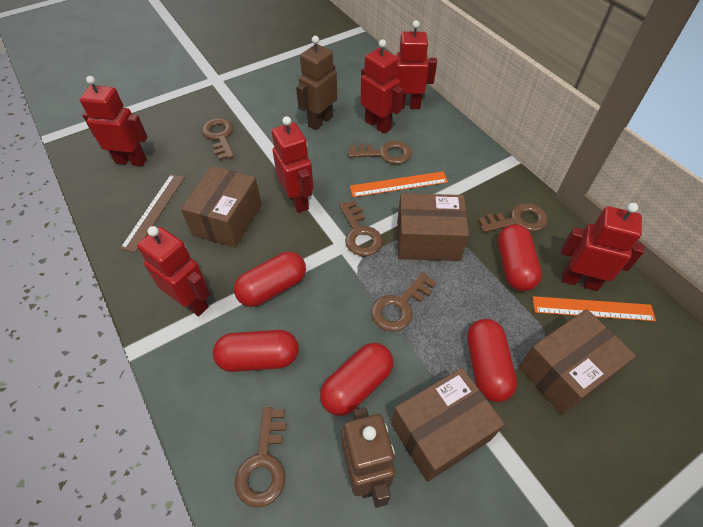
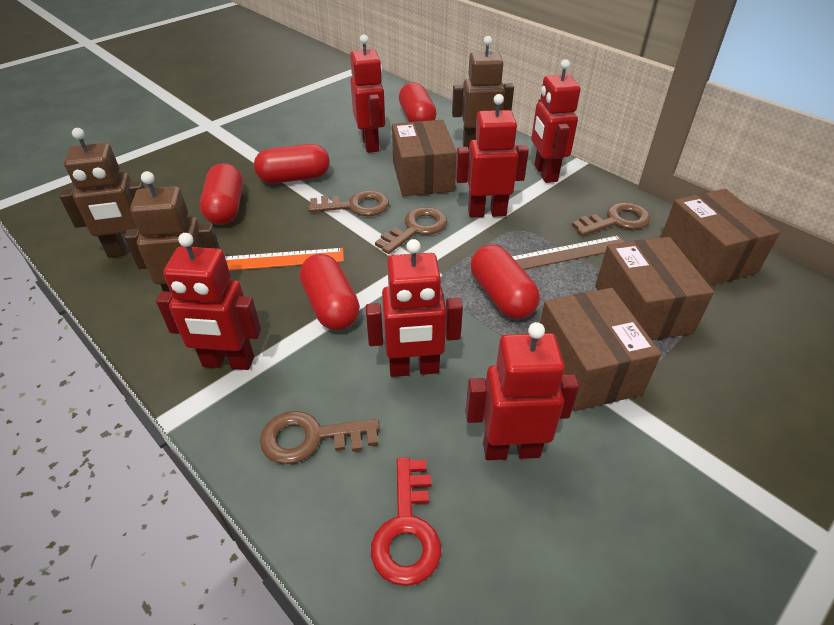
brown key: 6 -> 4
brown robot: 2 -> 3
orange ruler: 2 -> 1
red key: 0 -> 1

